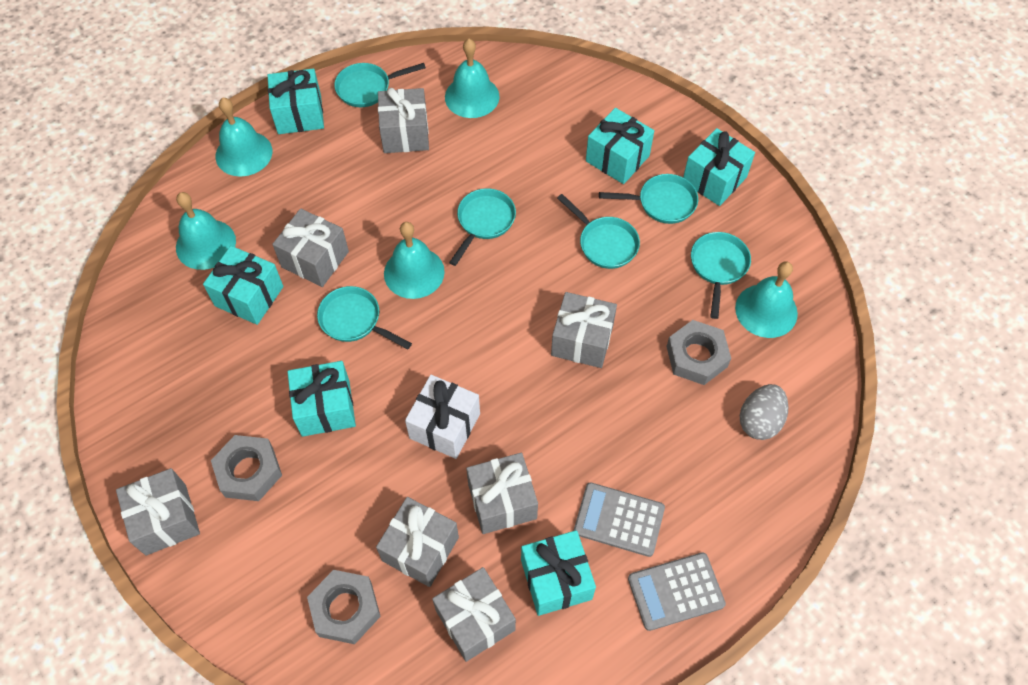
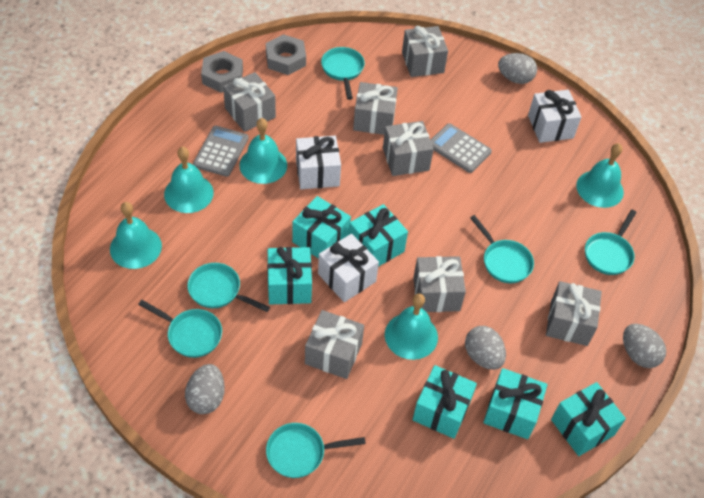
grey egg: 1 -> 4
grey nut: 3 -> 2
white gift: 1 -> 3

